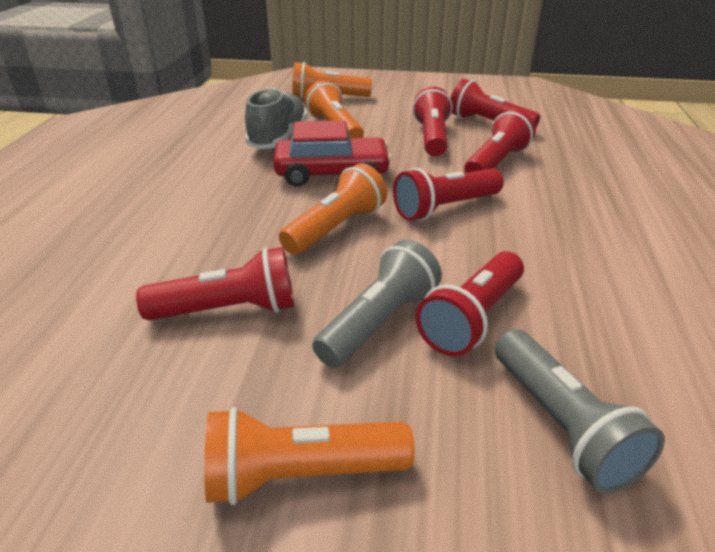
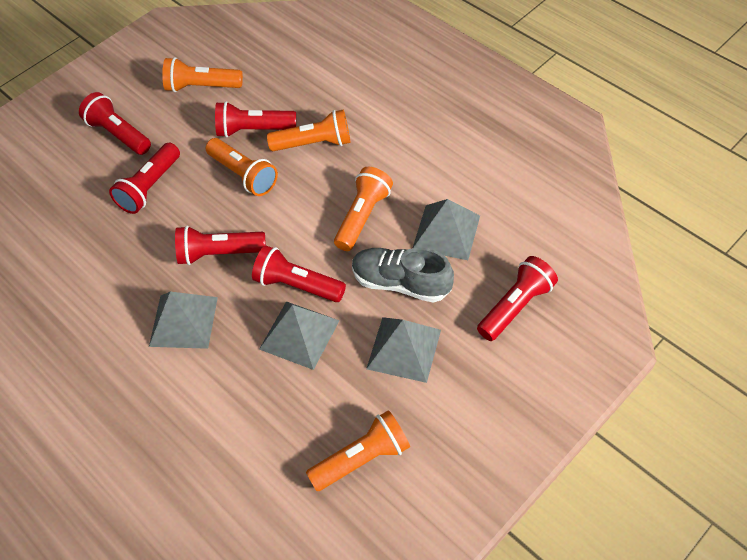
grey flashlight: 2 -> 0
grey pyramid: 0 -> 4
orange flashlight: 4 -> 5
red car: 1 -> 0

